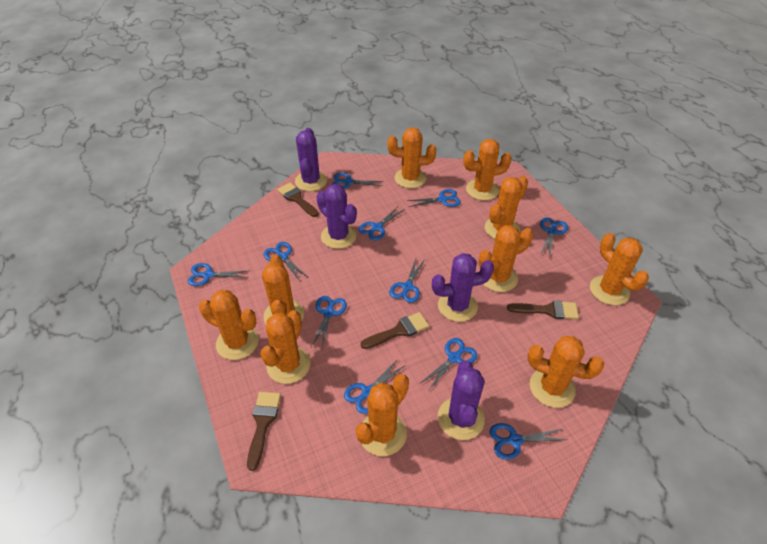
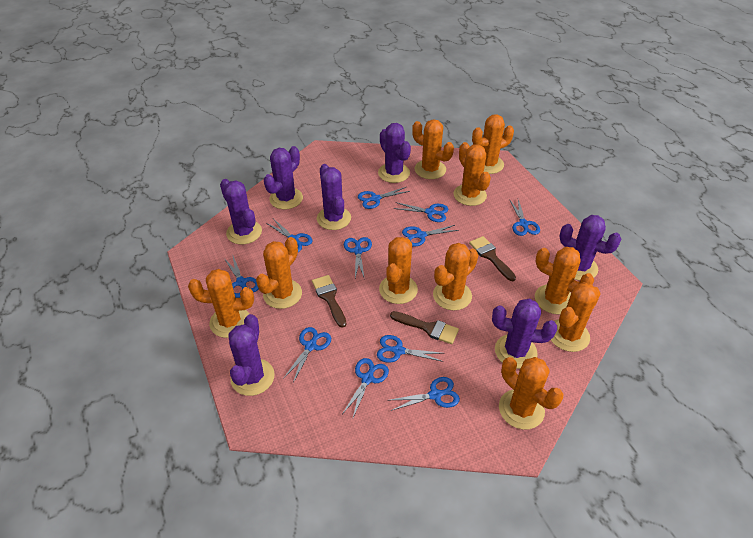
brown brush: 4 -> 3
purple cactus: 4 -> 7

